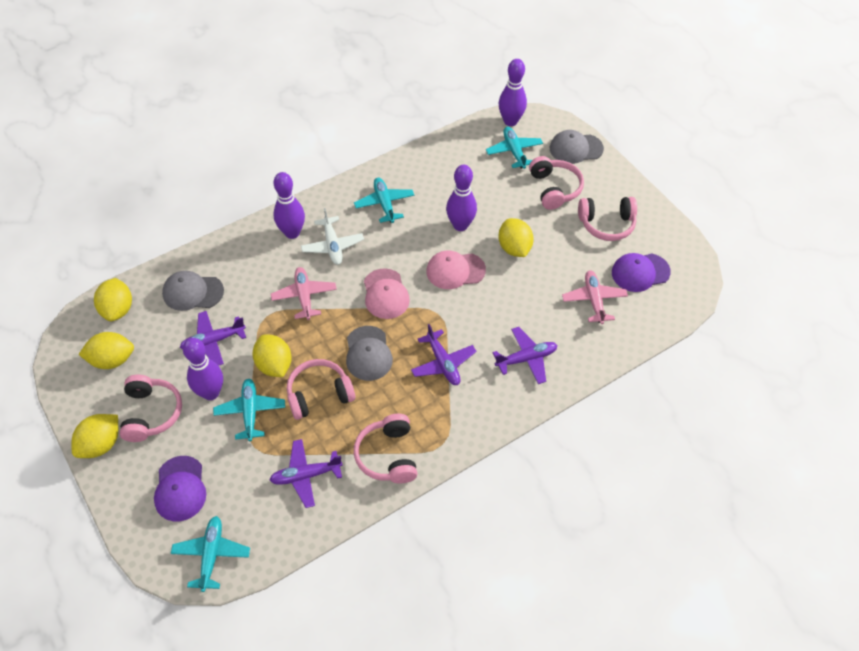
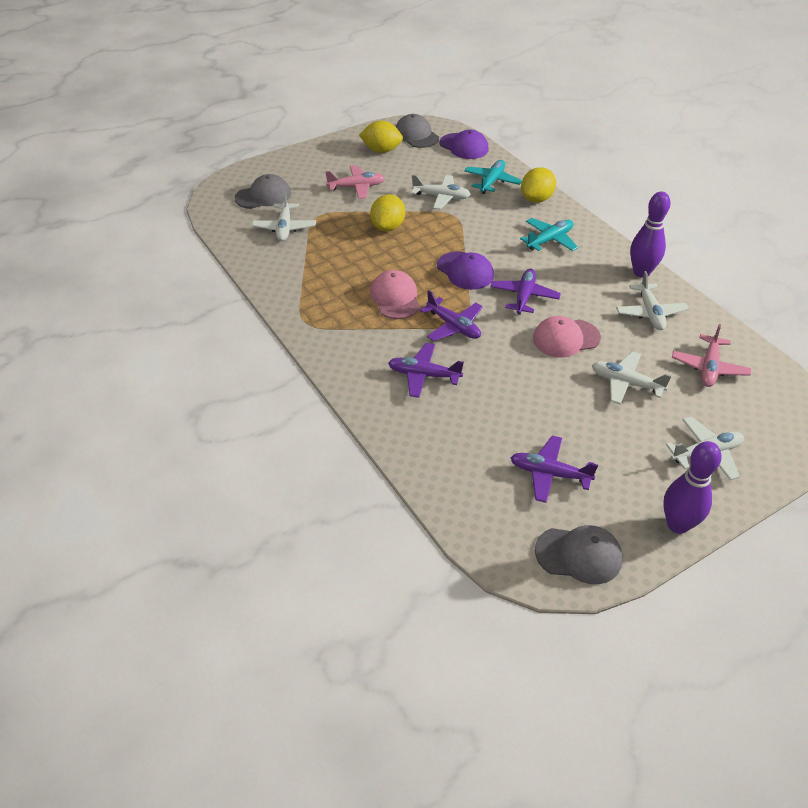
pink headphones: 5 -> 0
purple bowling pin: 4 -> 2
turquoise plane: 4 -> 2
white plane: 1 -> 5
yellow lemon: 5 -> 3

